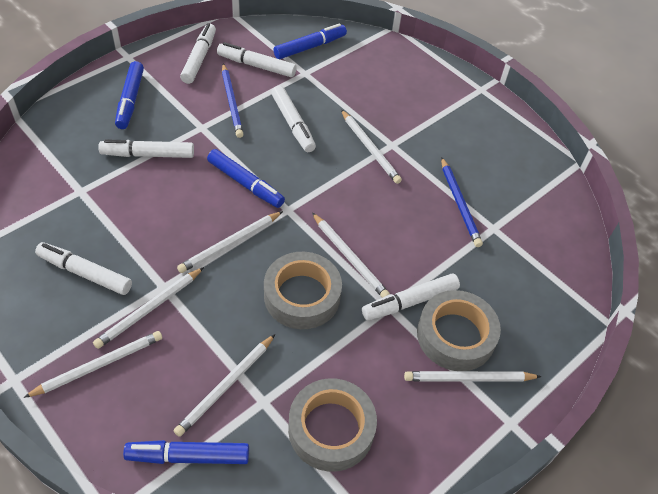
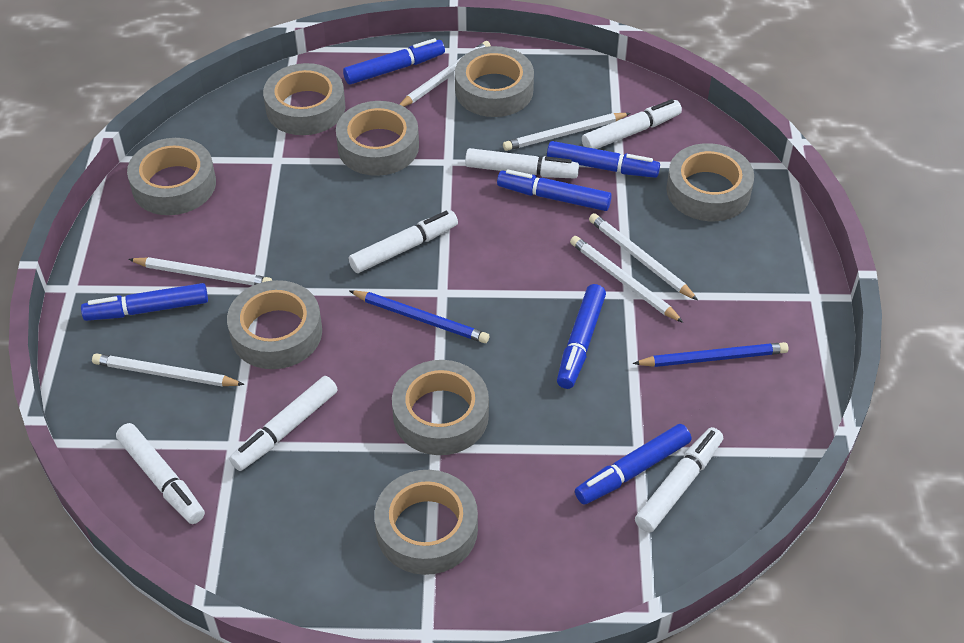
blue marker: 4 -> 6
grey tape: 3 -> 8
white pencil: 7 -> 6

